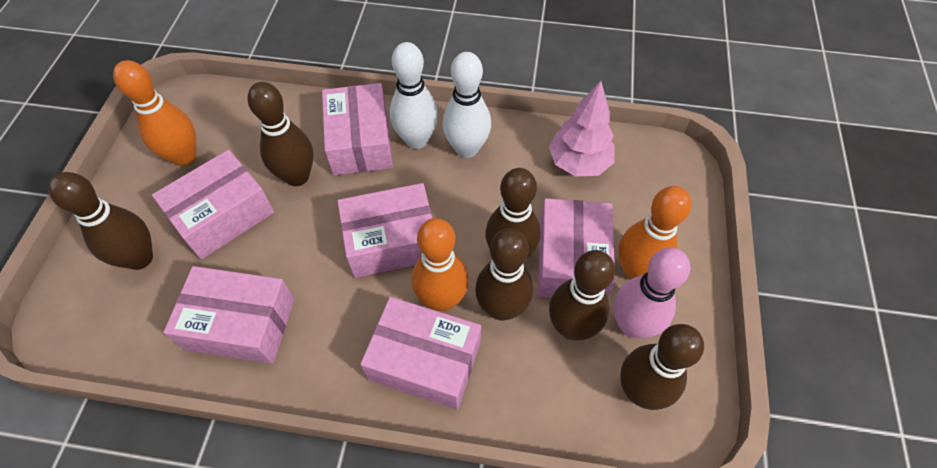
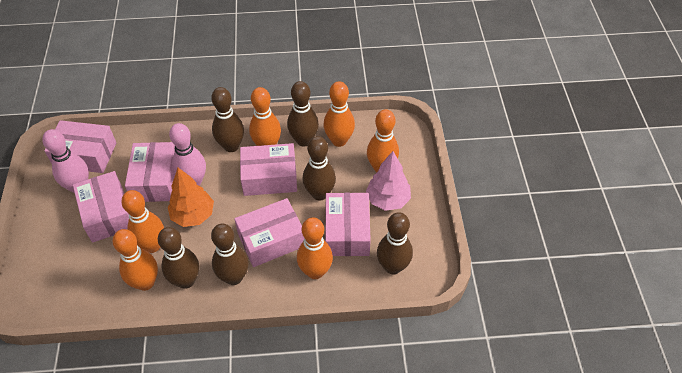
orange bowling pin: 3 -> 6
orange tree: 0 -> 1
pink bowling pin: 1 -> 2
white bowling pin: 2 -> 0

